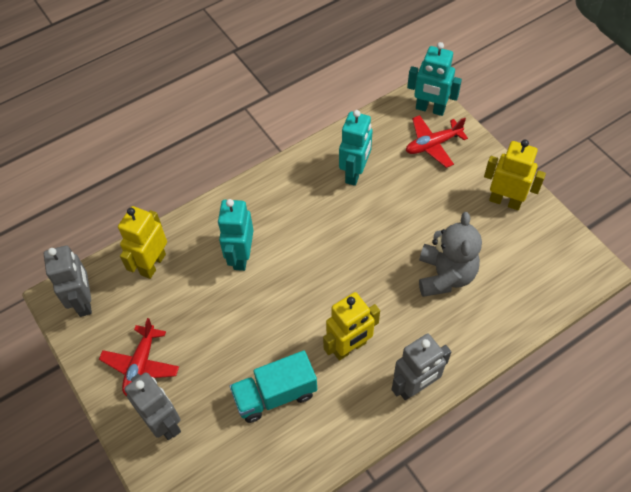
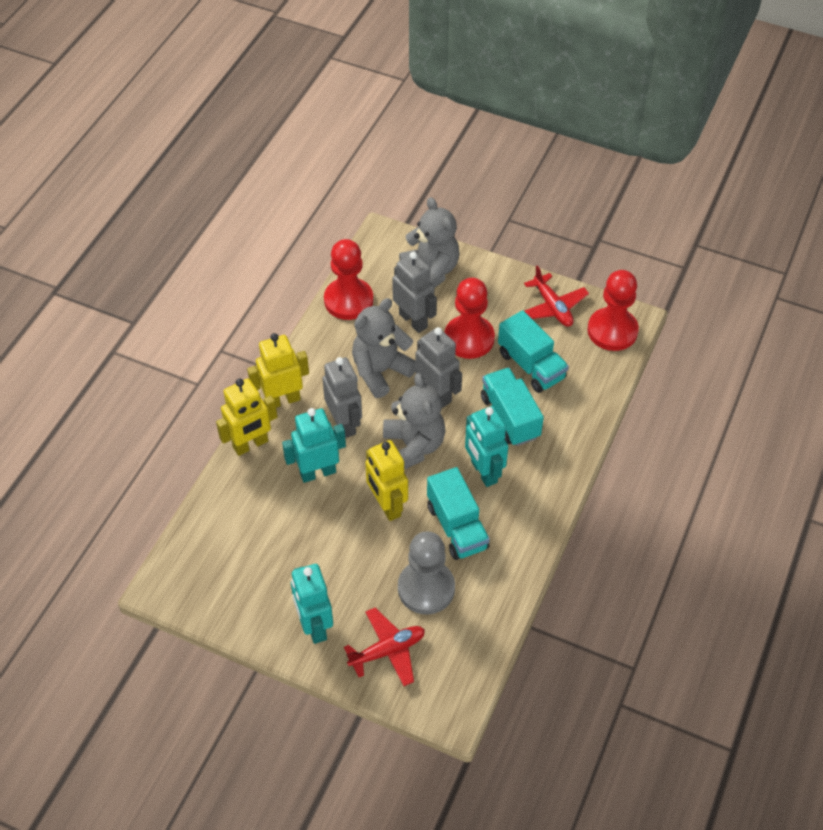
grey pawn: 0 -> 1
grey teddy bear: 1 -> 3
red pawn: 0 -> 3
turquoise truck: 1 -> 3

